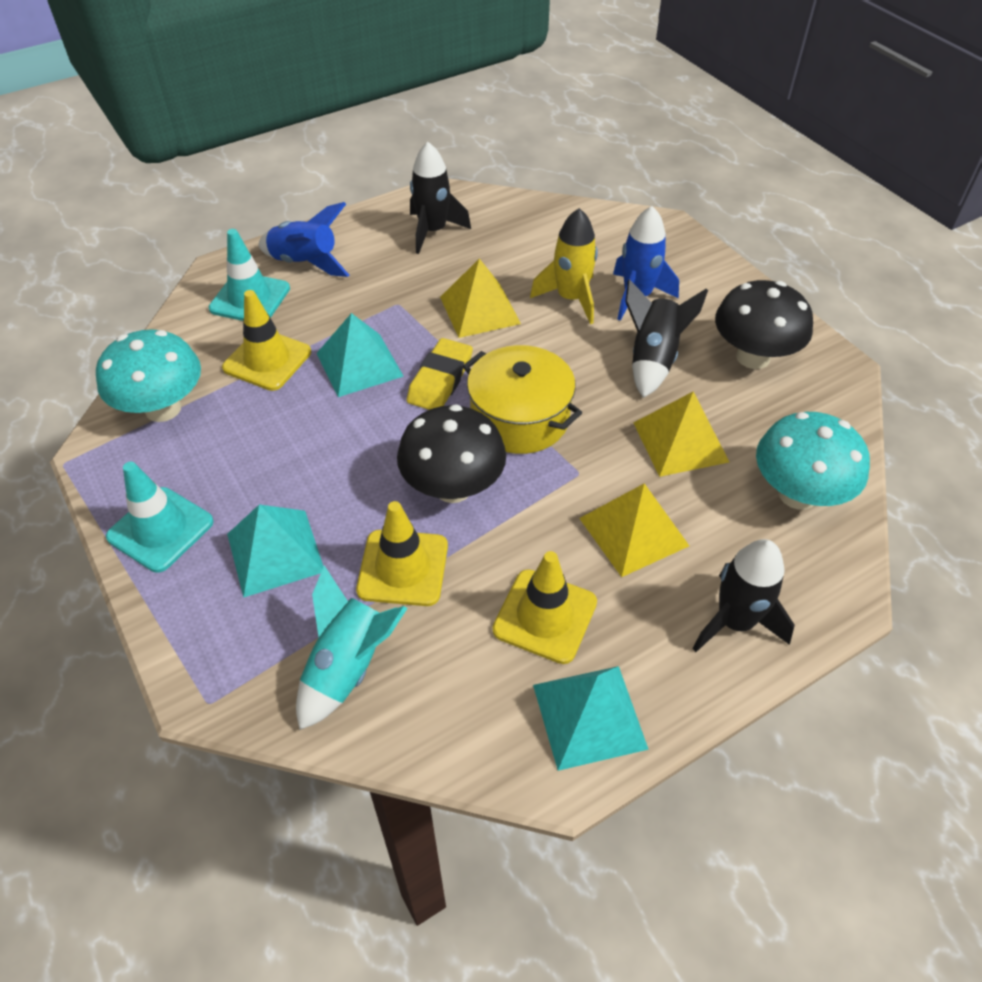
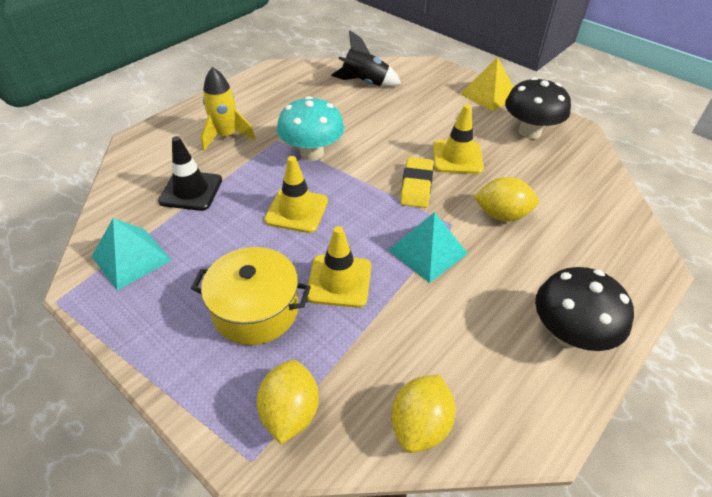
black rocket: 3 -> 1
black traffic cone: 0 -> 1
blue rocket: 2 -> 0
turquoise mushroom: 2 -> 1
turquoise pyramid: 3 -> 2
turquoise rocket: 1 -> 0
turquoise traffic cone: 2 -> 0
yellow lemon: 0 -> 3
yellow pyramid: 3 -> 1

